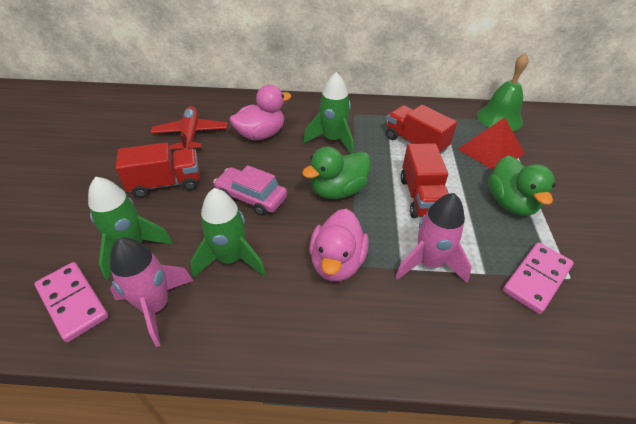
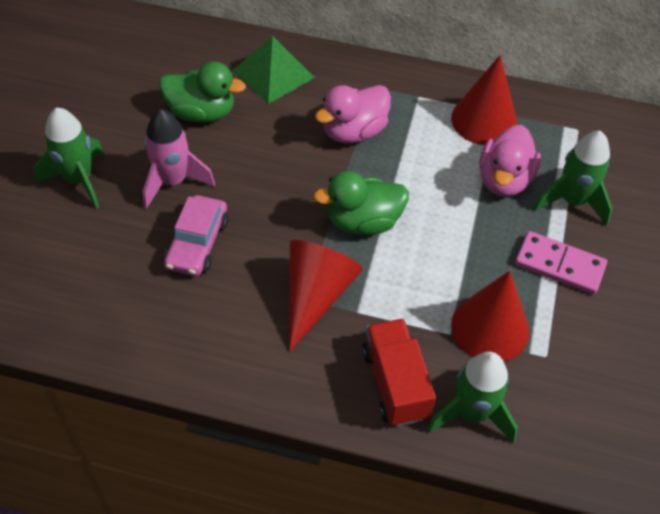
green bell: 1 -> 0
green pyramid: 0 -> 1
pink domino: 2 -> 1
pink rocket: 2 -> 1
red cone: 0 -> 3
red plane: 1 -> 0
red pyramid: 1 -> 0
red truck: 3 -> 1

